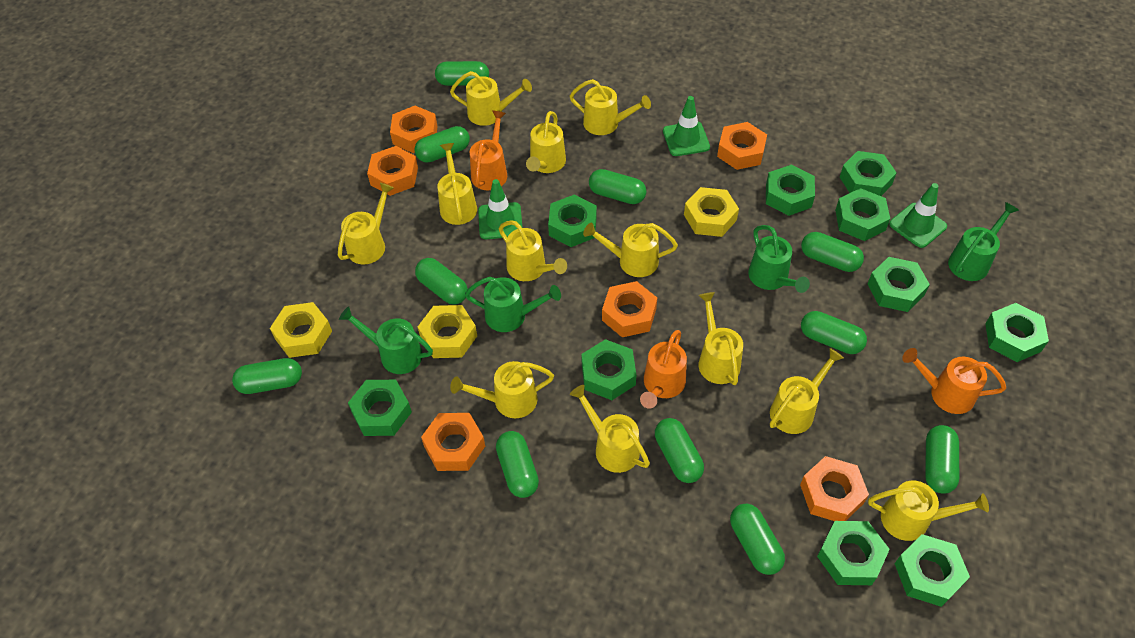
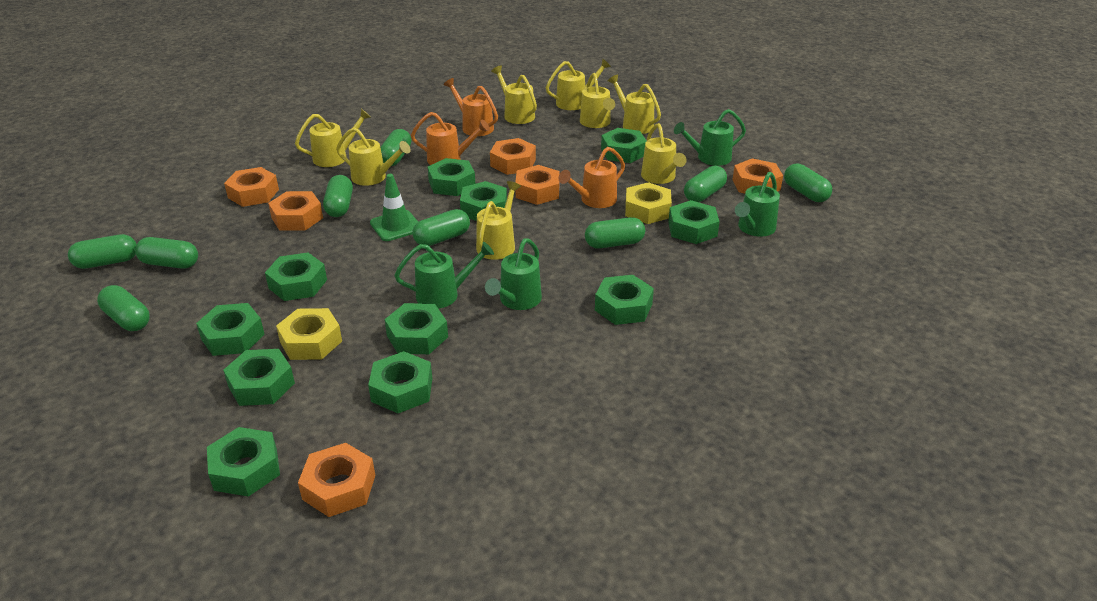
green capsule: 11 -> 9
green nut: 10 -> 11
green traffic cone: 3 -> 1
yellow nut: 3 -> 2
yellow watering can: 12 -> 8

